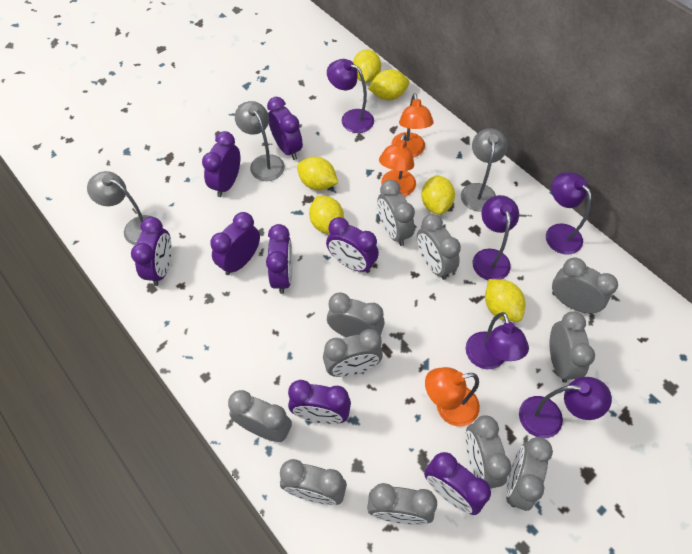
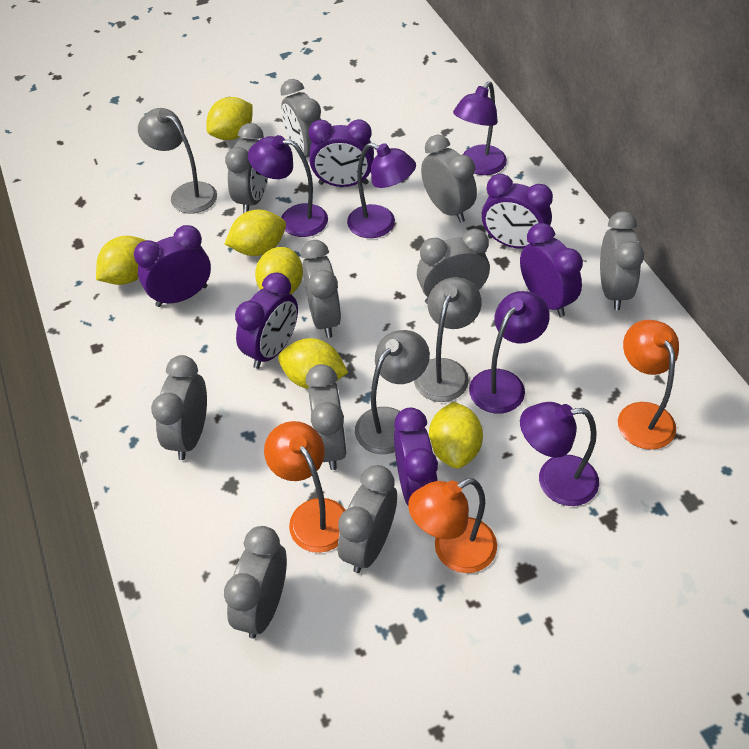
grey clock: 11 -> 10
purple clock: 8 -> 6

